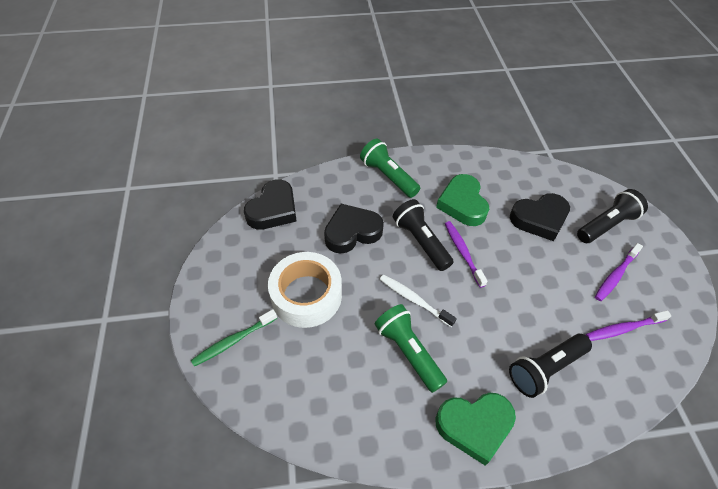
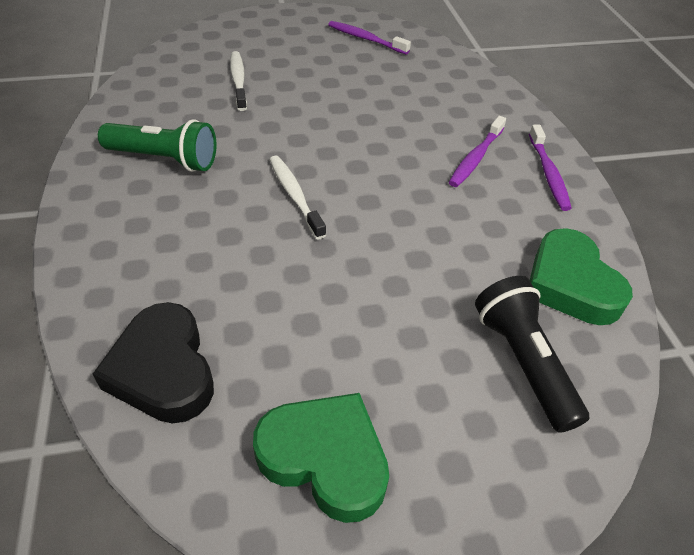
black flashlight: 3 -> 1
black heart: 3 -> 1
green flashlight: 2 -> 1
green toothbrush: 1 -> 0
white tape: 1 -> 0
white toothbrush: 1 -> 2

